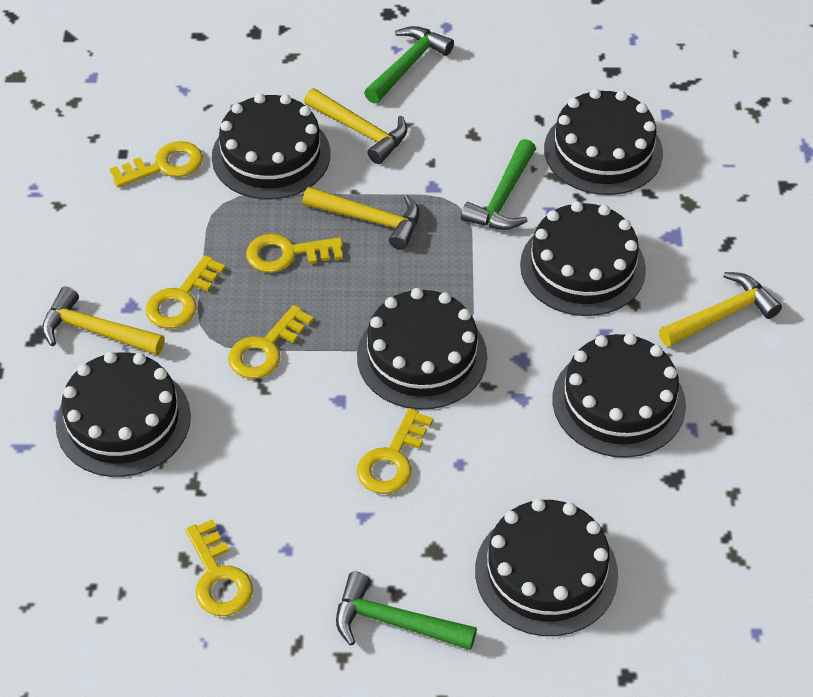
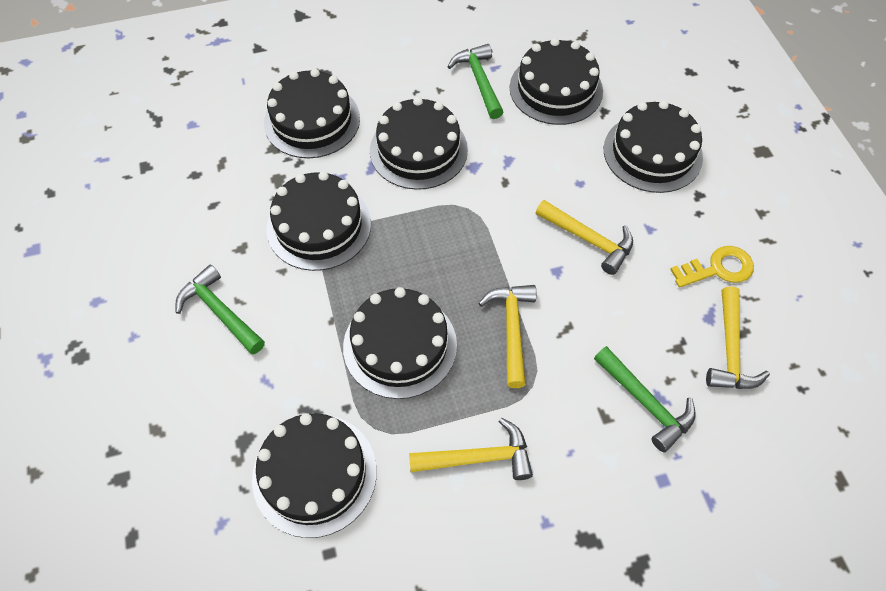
yellow key: 6 -> 1

